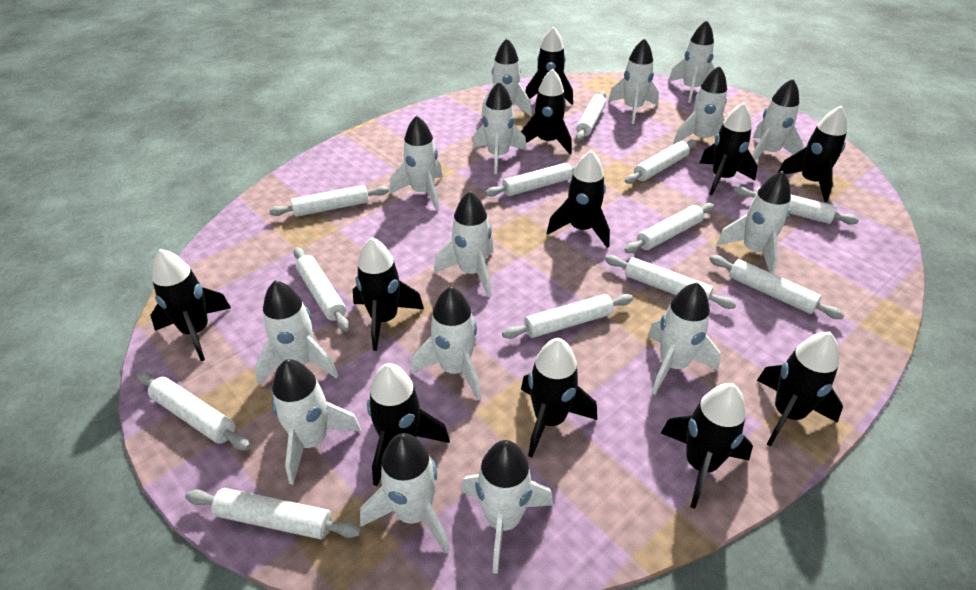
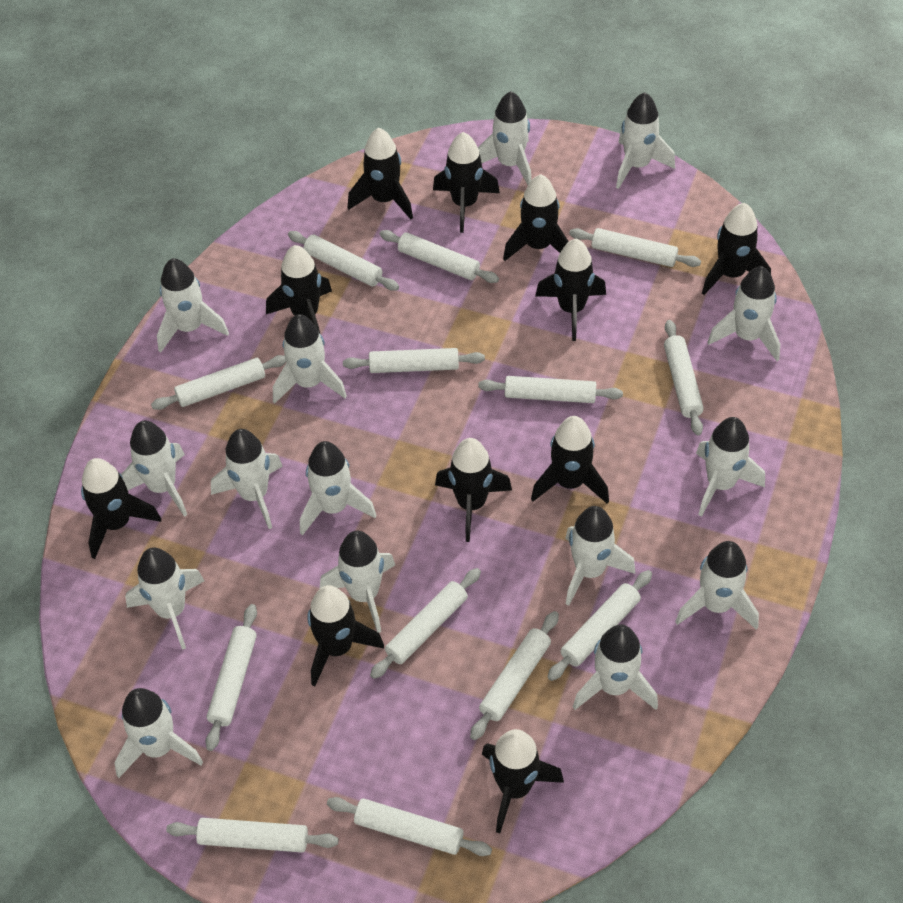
white rolling pin: 12 -> 13

